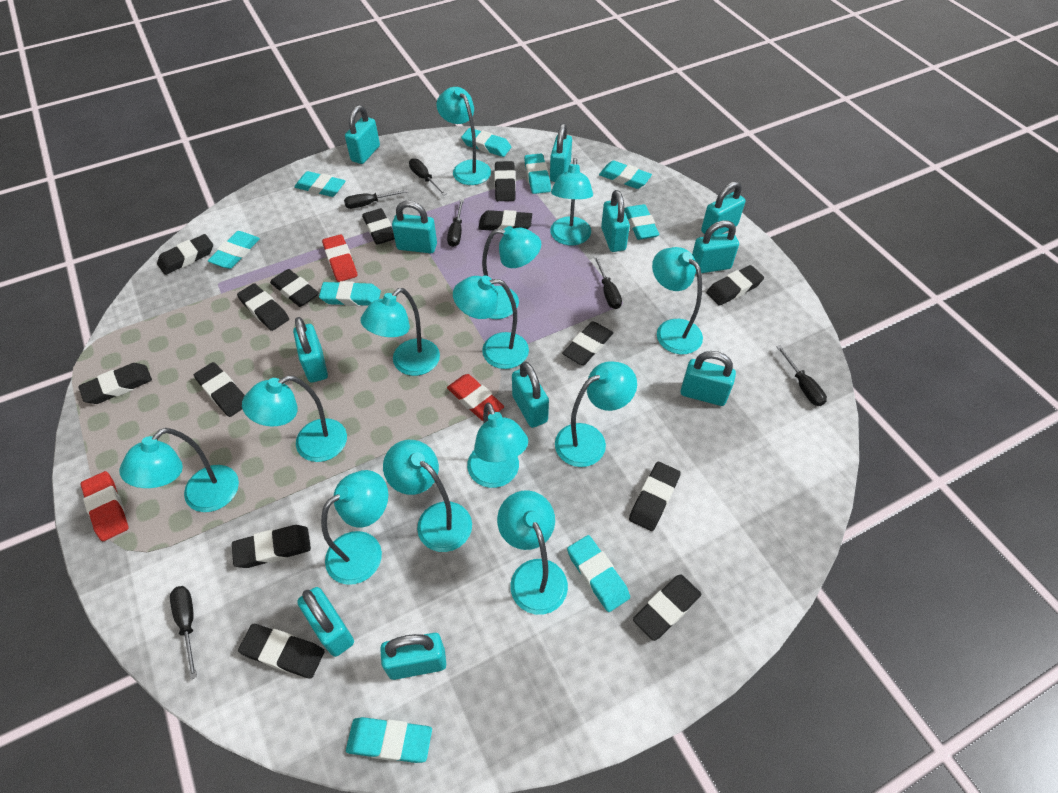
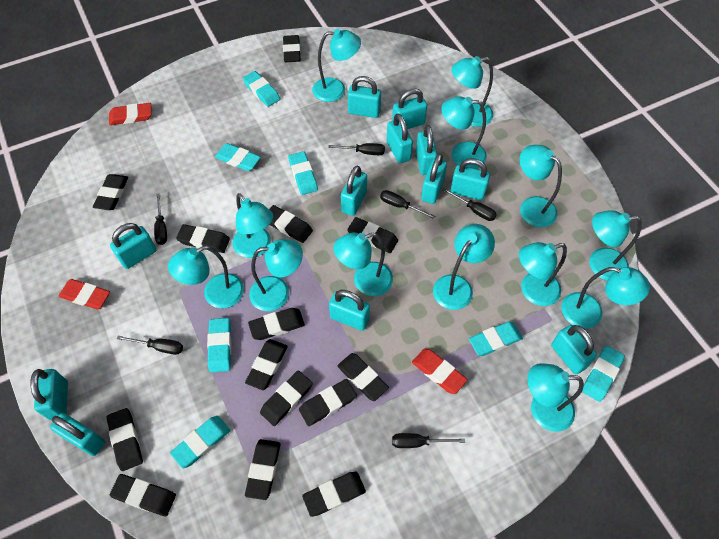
turquoise eraser: 9 -> 7
turquoise padlock: 11 -> 12

